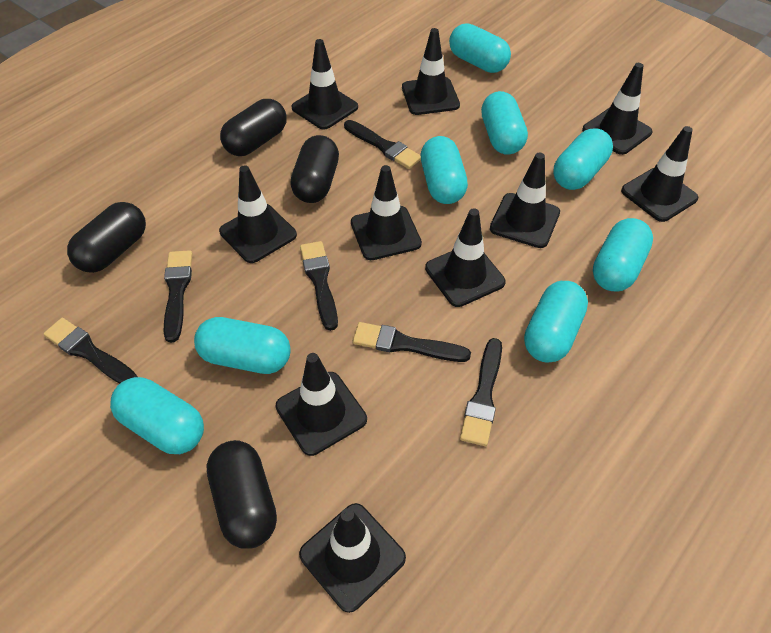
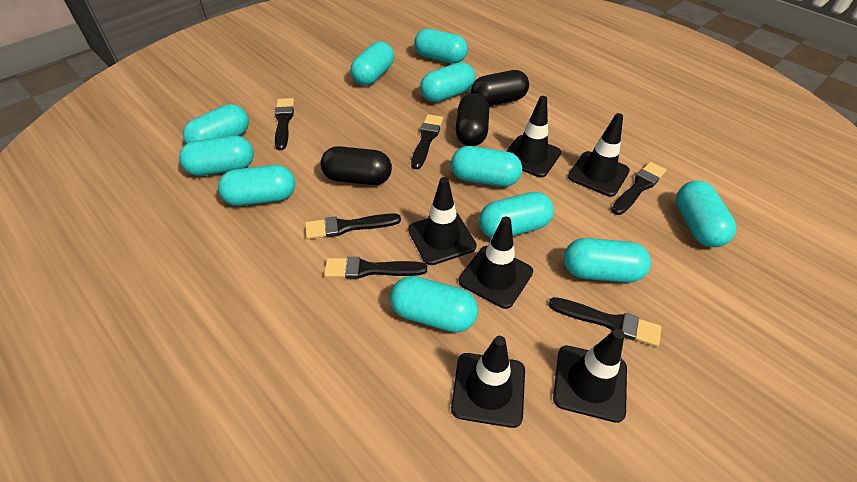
black capsule: 4 -> 3
black traffic cone: 10 -> 6
turquoise capsule: 8 -> 11

